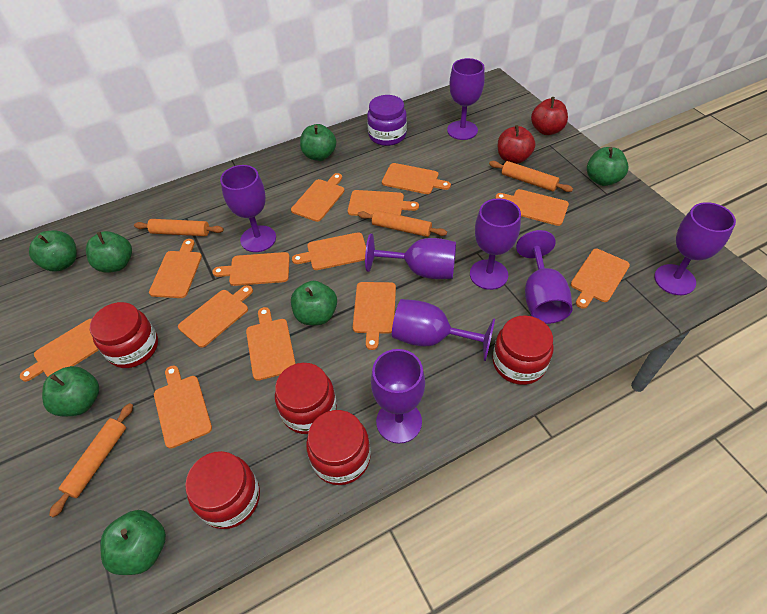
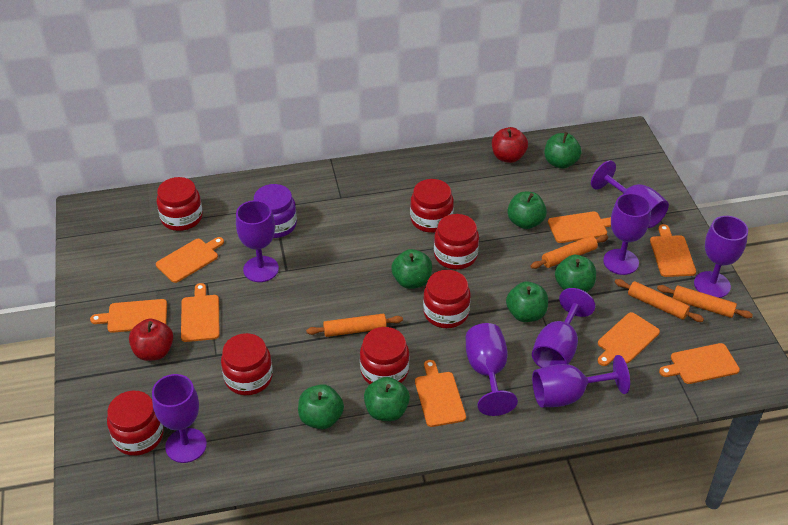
orange cutting board: 13 -> 8
red jar: 5 -> 7

